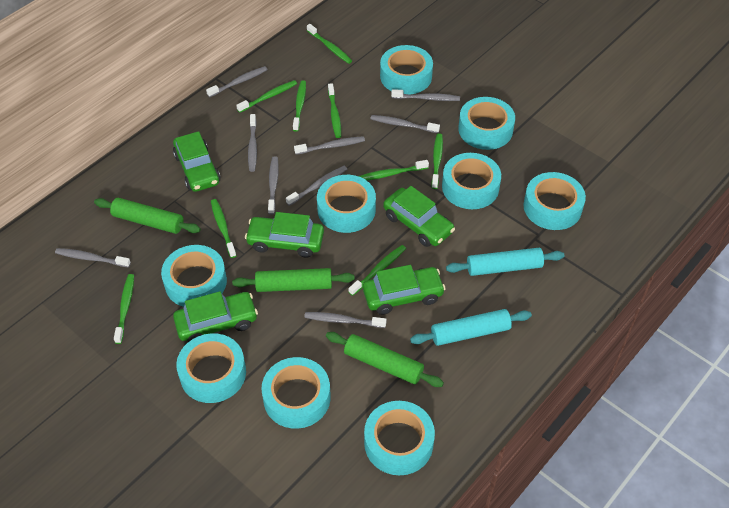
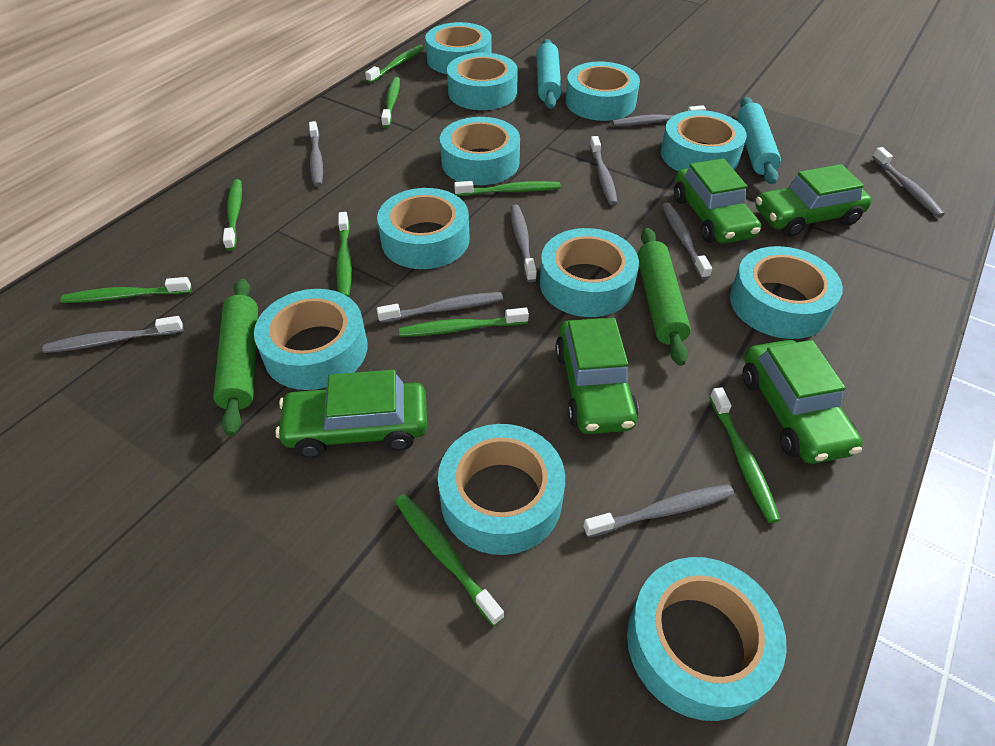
green rolling pin: 3 -> 2
turquoise tape: 9 -> 11

